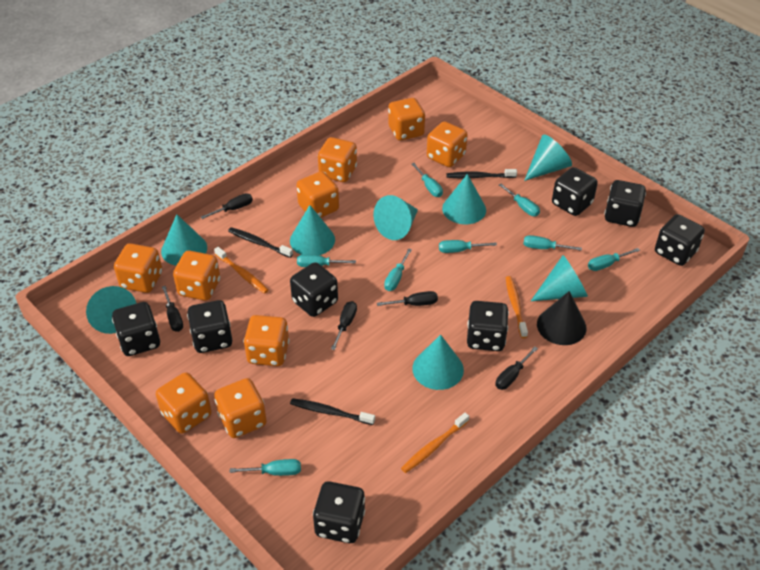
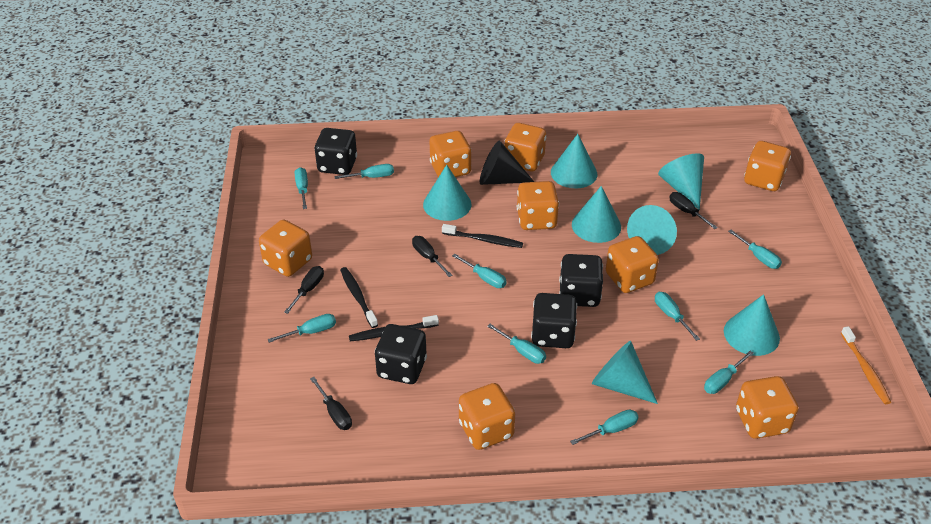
black dice: 8 -> 4
black screwdriver: 5 -> 4
orange dice: 9 -> 8
orange toothbrush: 3 -> 1
turquoise cone: 8 -> 7
turquoise screwdriver: 8 -> 9

